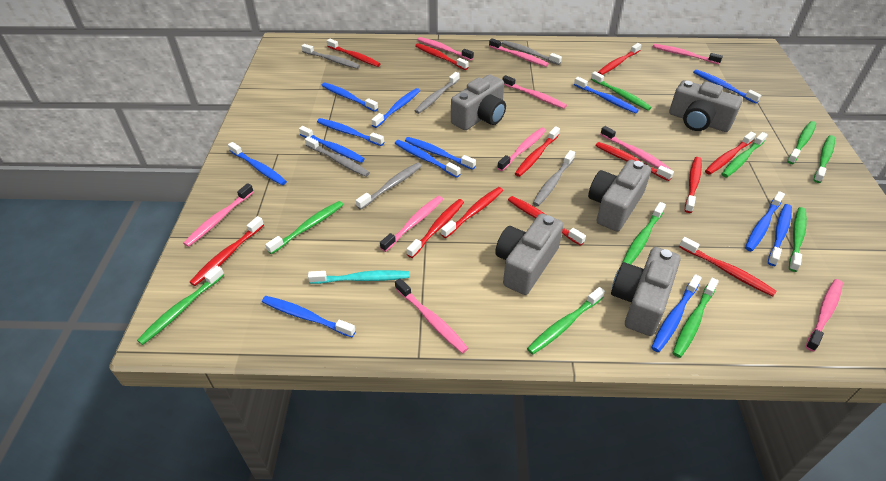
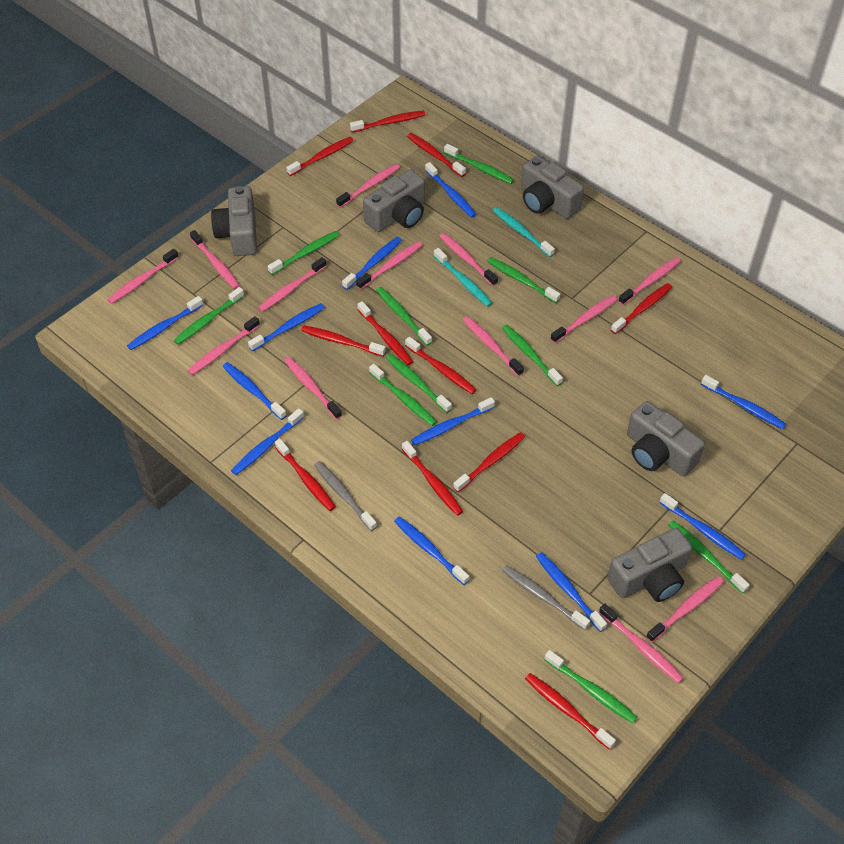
blue toothbrush: 13 -> 11
grey toothbrush: 6 -> 2
pink toothbrush: 10 -> 13
red toothbrush: 12 -> 11
turquoise toothbrush: 1 -> 2

